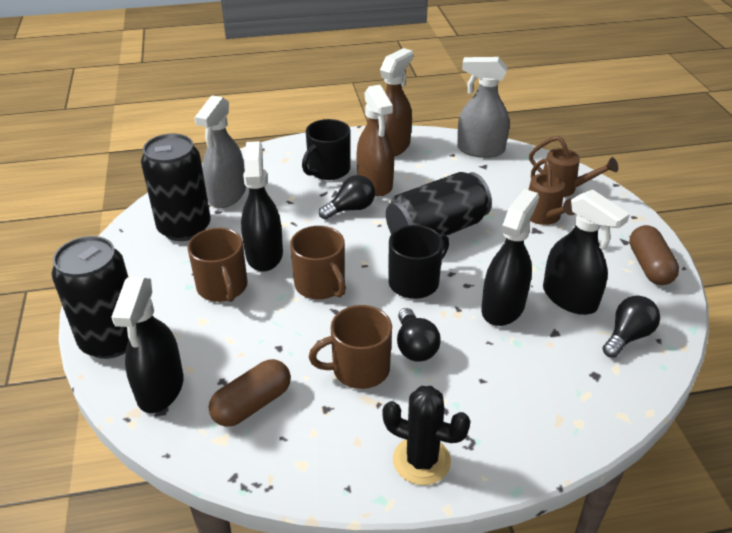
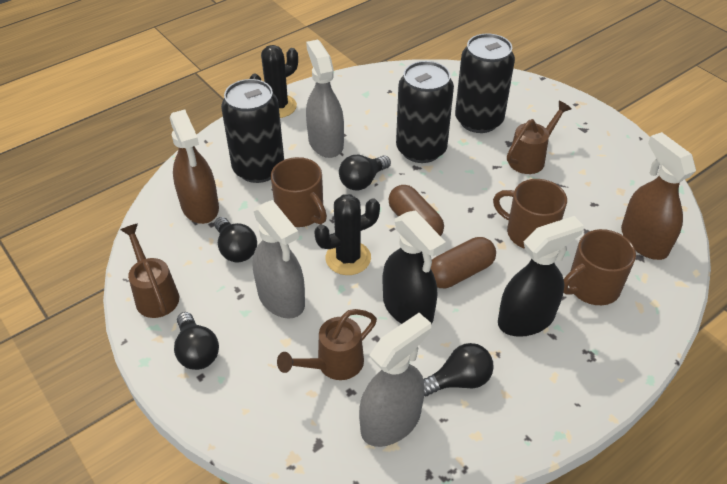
black cactus: 1 -> 2
black light bulb: 3 -> 4
black mug: 2 -> 0
black spray bottle: 4 -> 2
brown watering can: 2 -> 3
grey spray bottle: 2 -> 3

